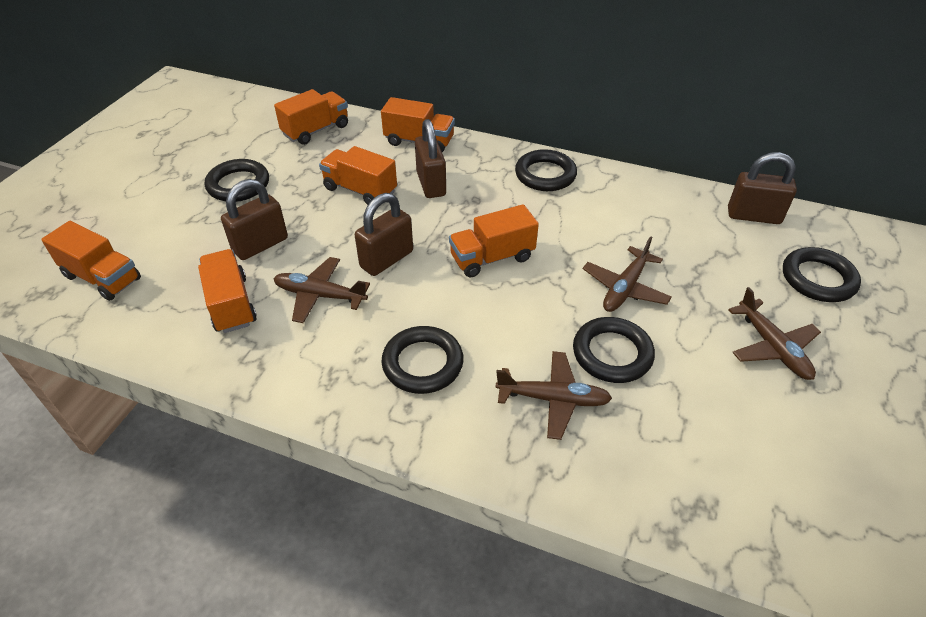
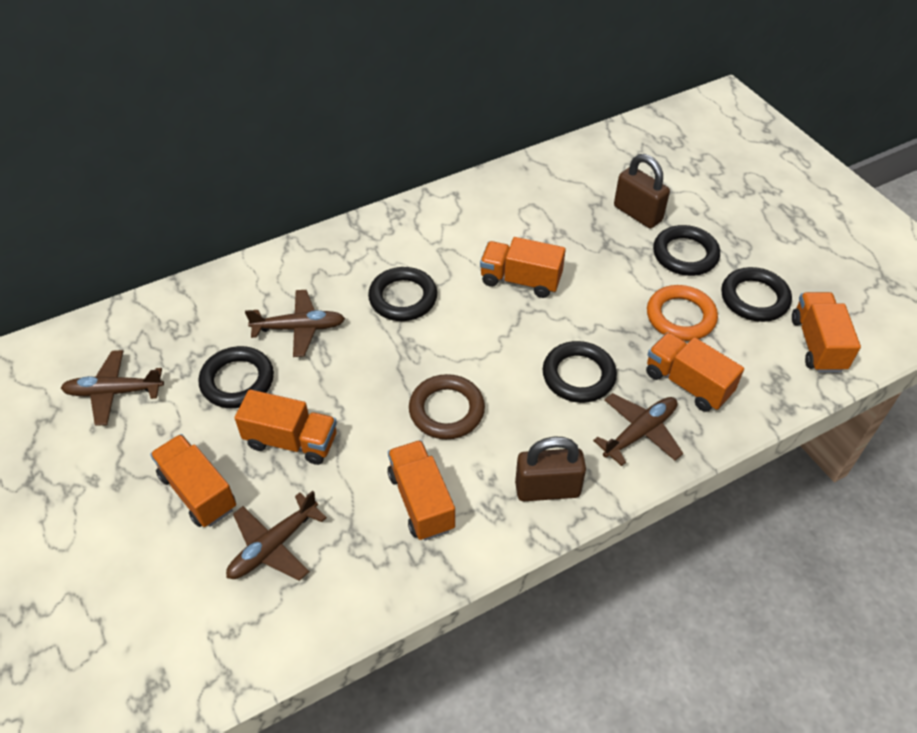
brown padlock: 4 -> 2
brown ring: 0 -> 1
orange ring: 0 -> 1

